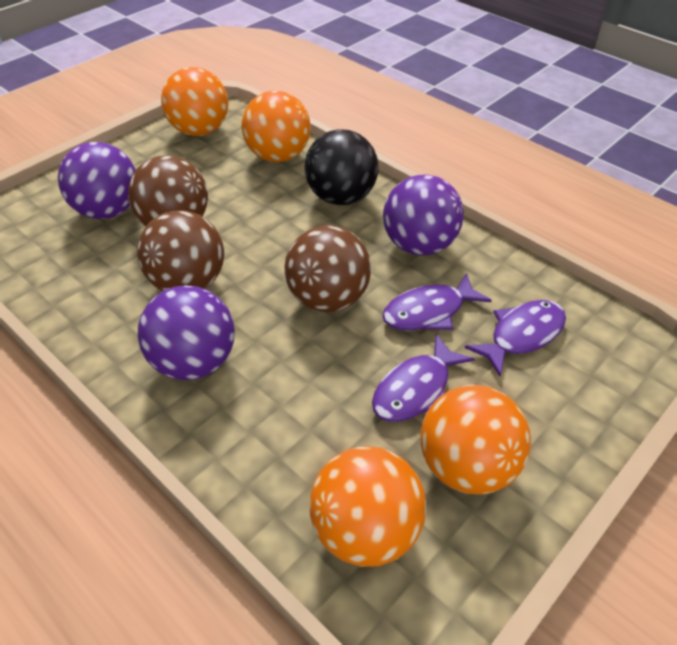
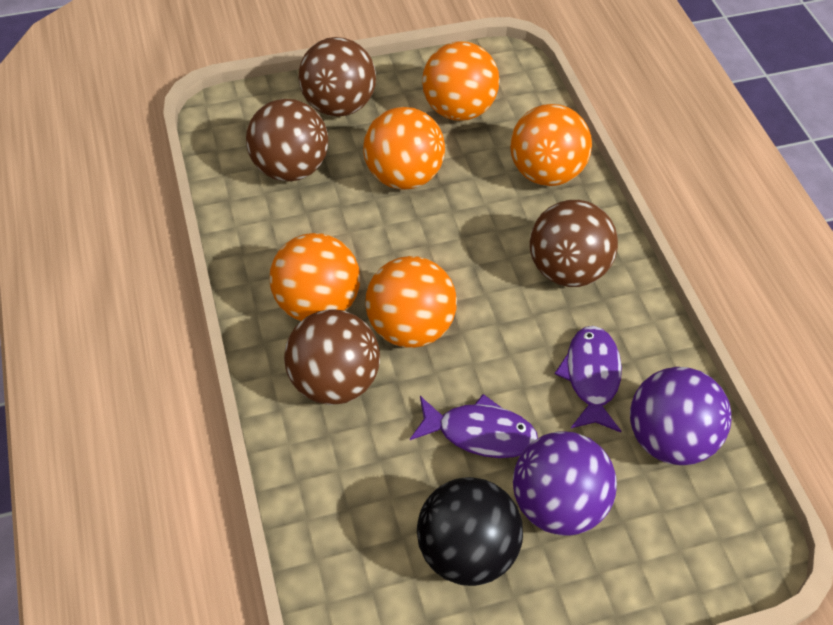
brown ball: 3 -> 4
orange ball: 4 -> 5
purple ball: 3 -> 2
purple fish: 3 -> 2

